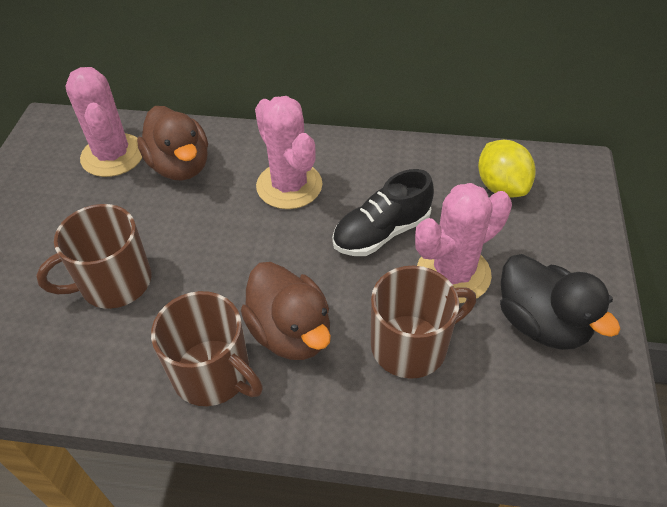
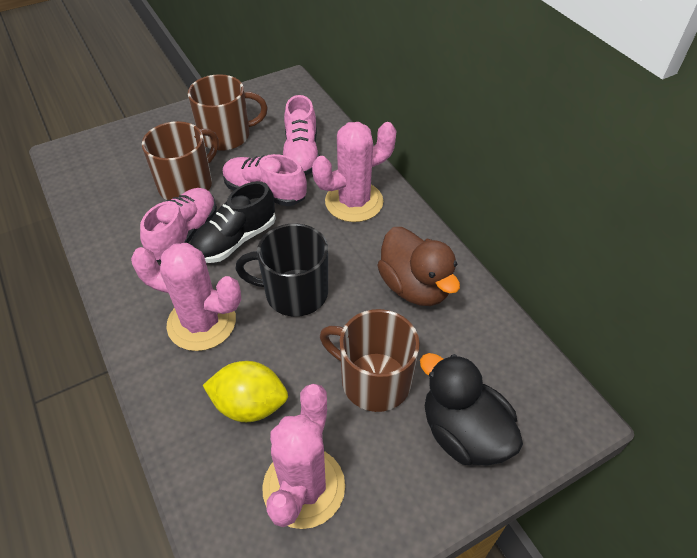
black mug: 0 -> 1
brown duck: 2 -> 1
pink shoe: 0 -> 3

